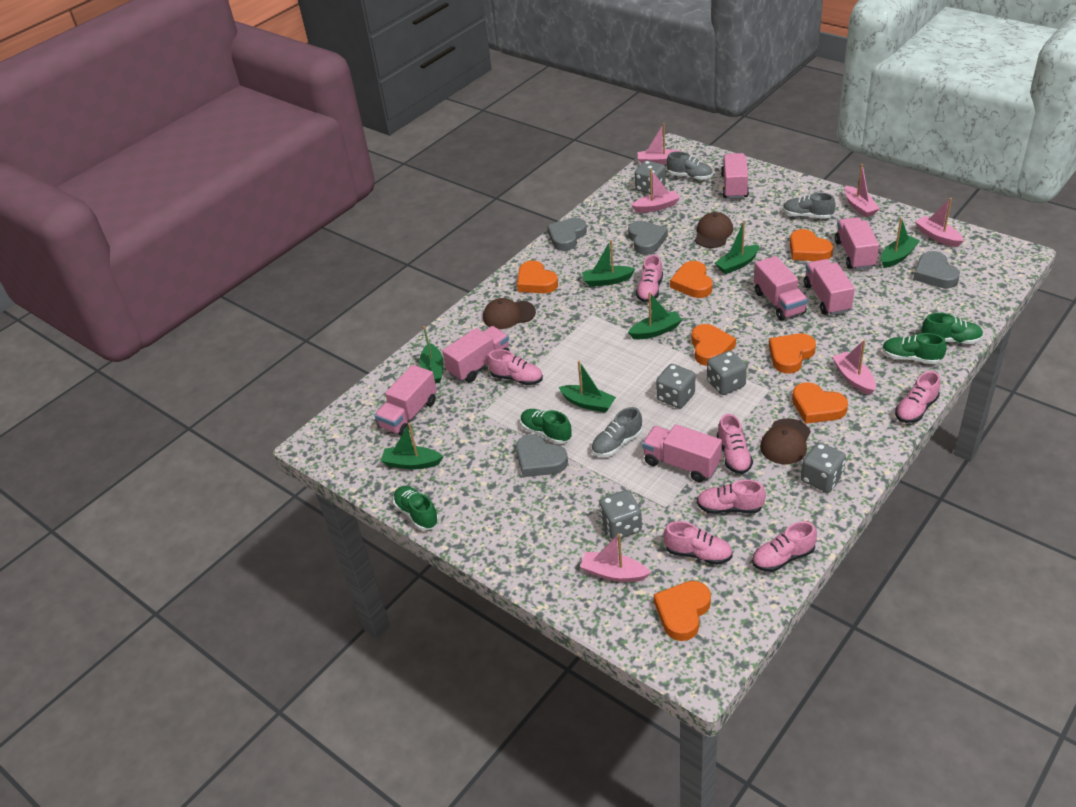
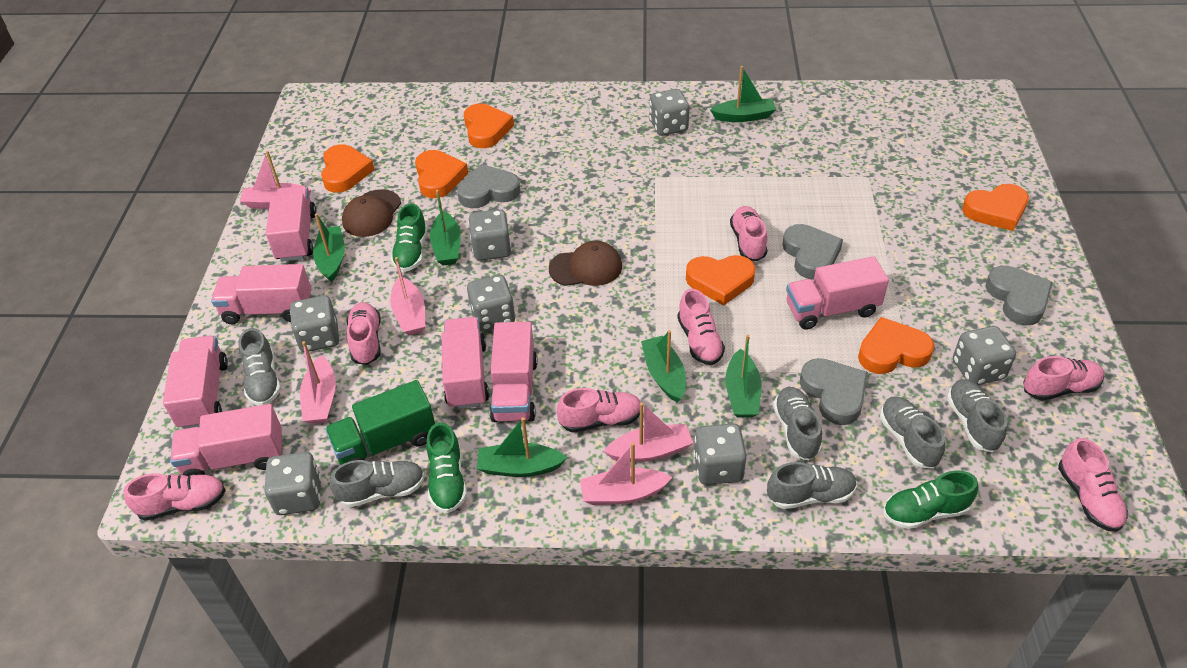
brown cap: 3 -> 2
green boat: 7 -> 6
green shoe: 4 -> 3
green truck: 0 -> 1
grey dice: 5 -> 7
grey shoe: 3 -> 6
orange heart: 7 -> 6
pink boat: 6 -> 5

